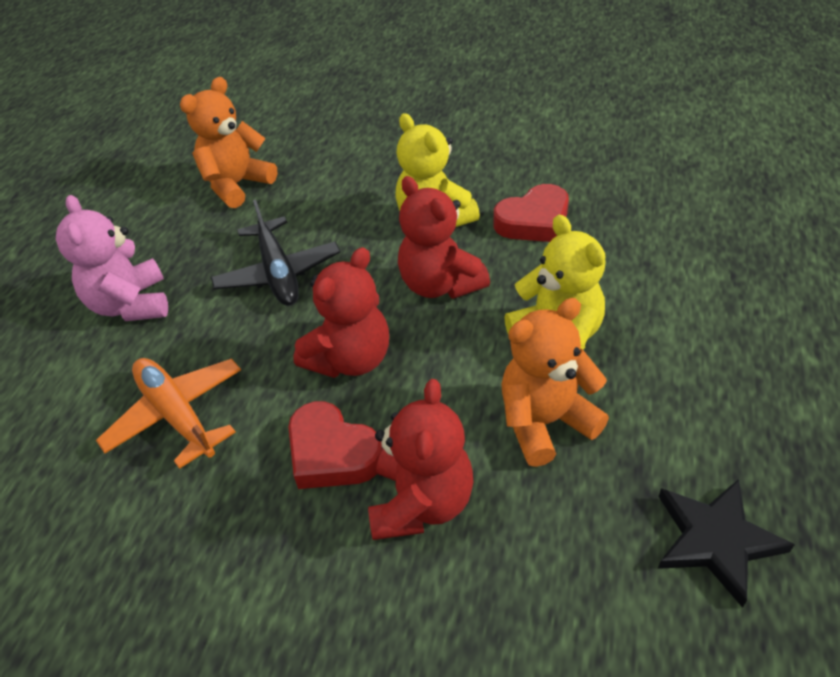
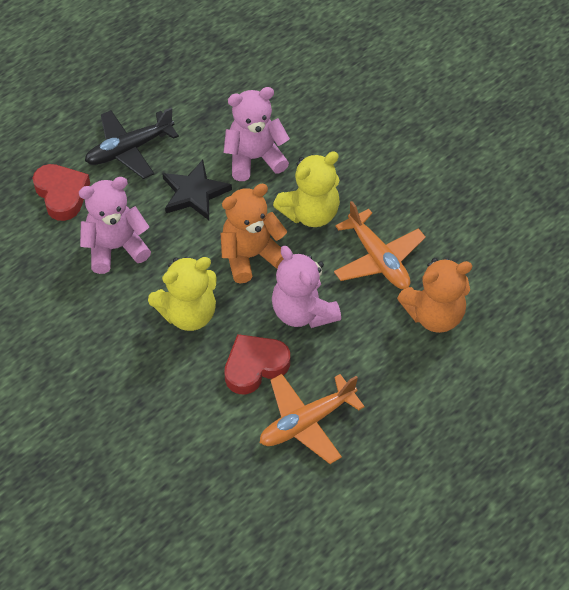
orange plane: 1 -> 2
pink teddy bear: 1 -> 3
red teddy bear: 3 -> 0

